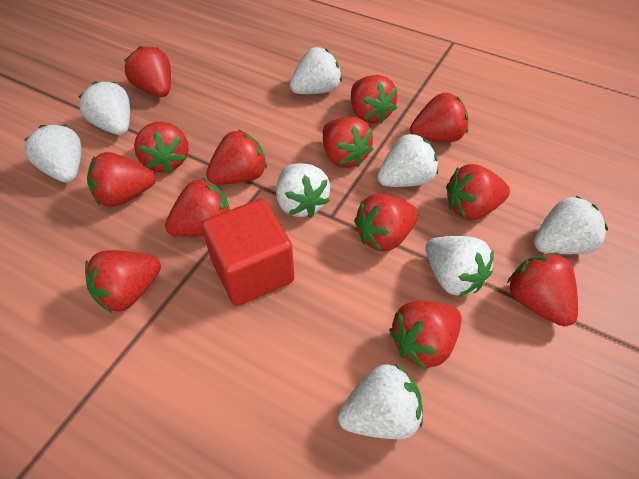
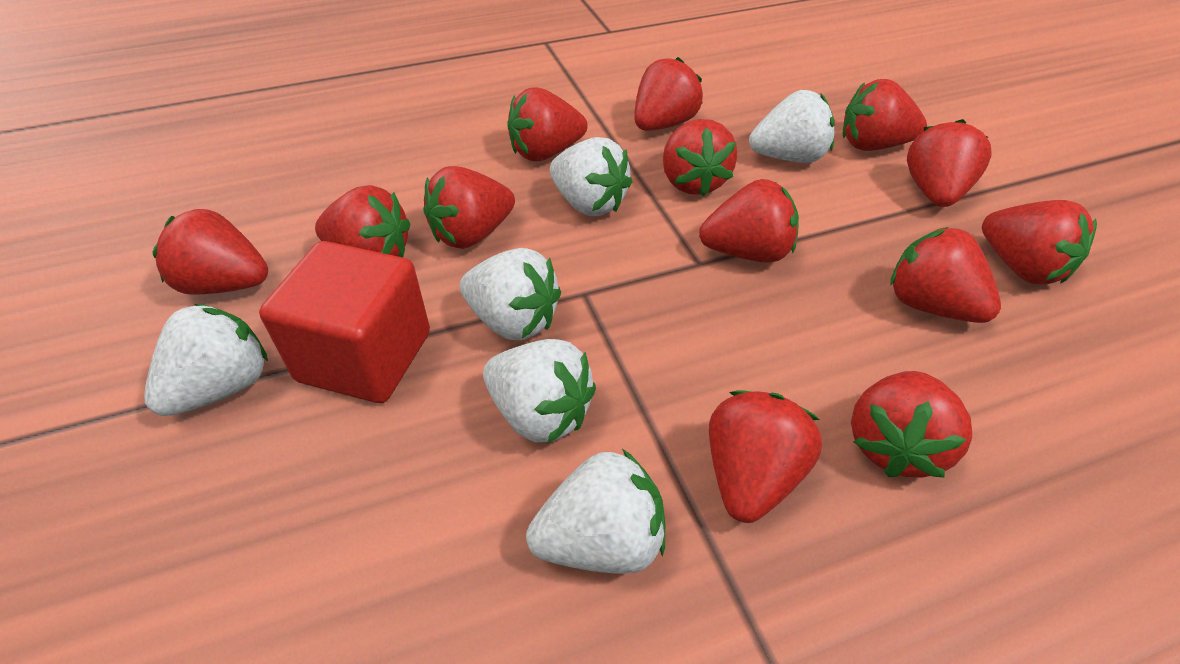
white strawberry: 8 -> 6

